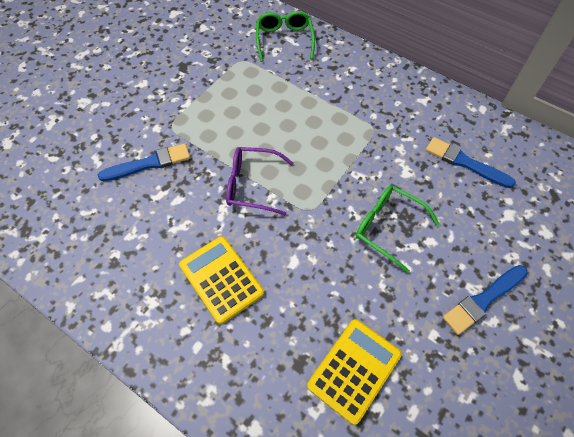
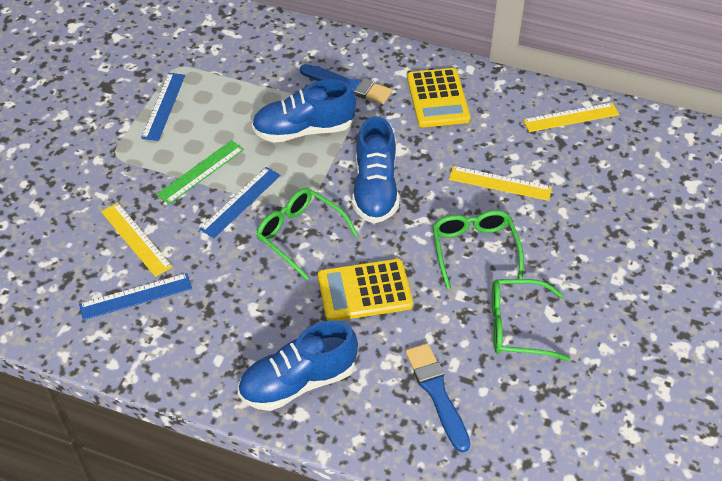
blue brush: 3 -> 2
blue ruler: 0 -> 3
blue shoe: 0 -> 3
green glasses: 2 -> 3
green ruler: 0 -> 1
purple glasses: 1 -> 0
yellow ruler: 0 -> 3

